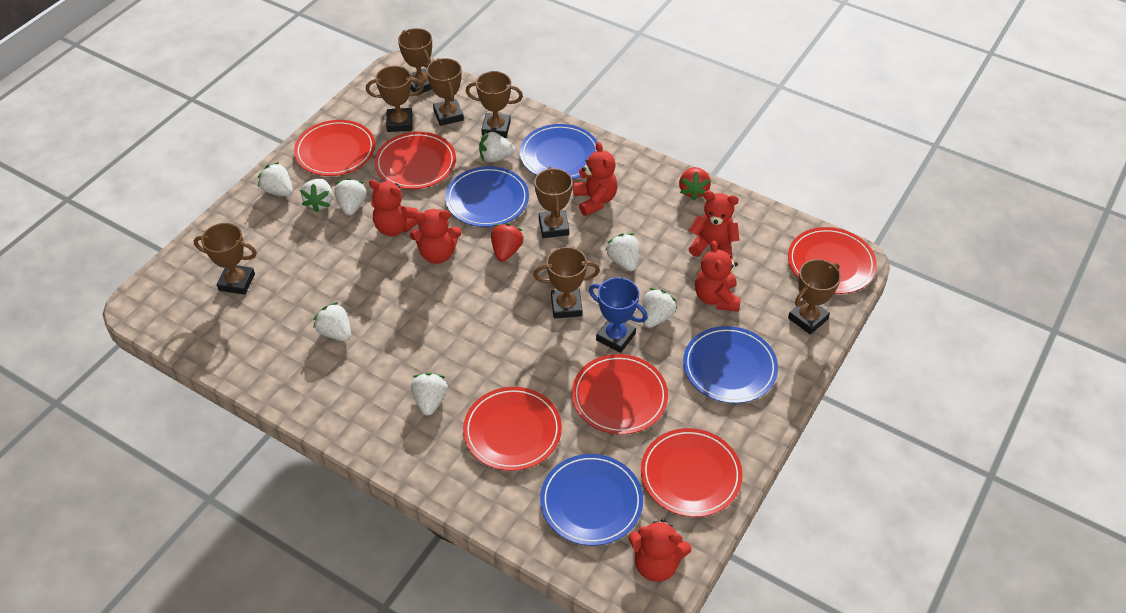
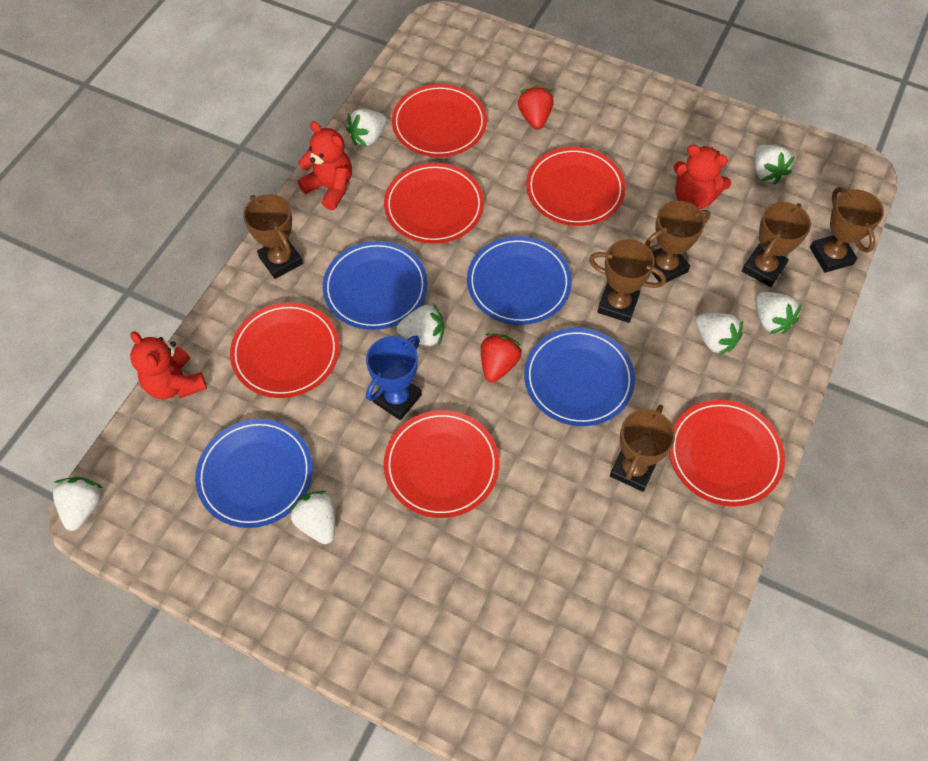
brown trophy: 8 -> 6
red teddy bear: 6 -> 3
white strawberry: 8 -> 7

